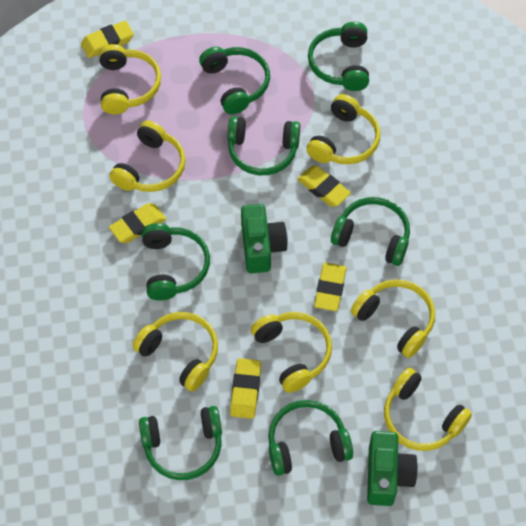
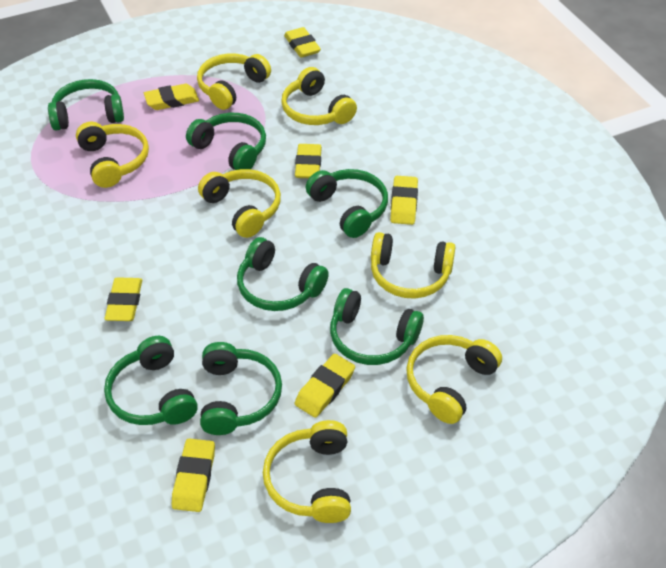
green camera: 2 -> 0
yellow eraser: 5 -> 7

